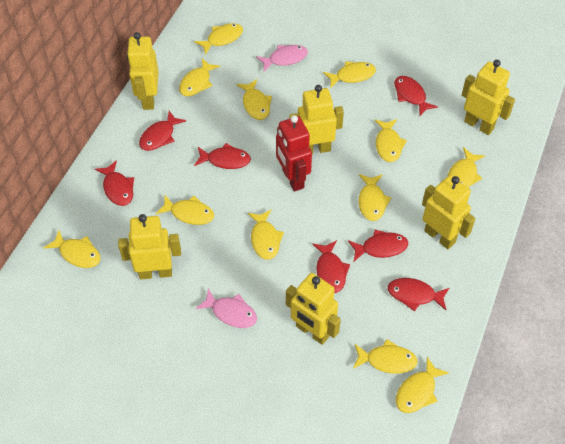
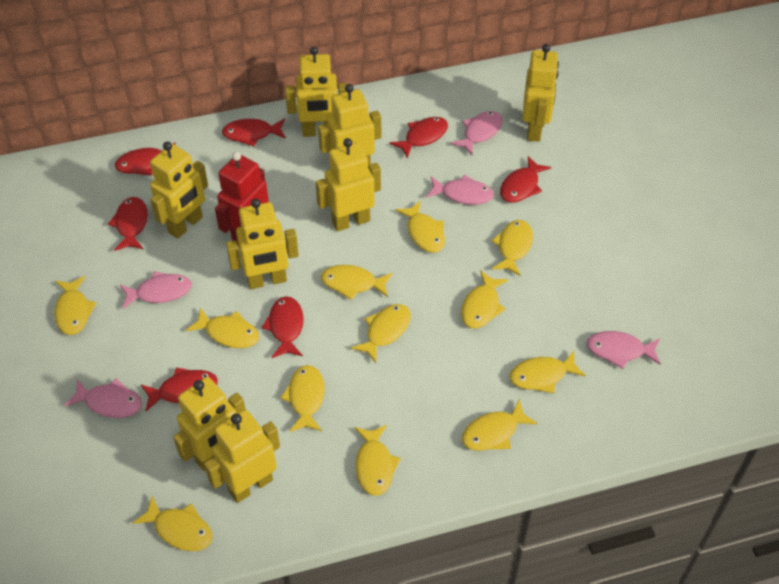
pink fish: 2 -> 5
yellow robot: 6 -> 8

